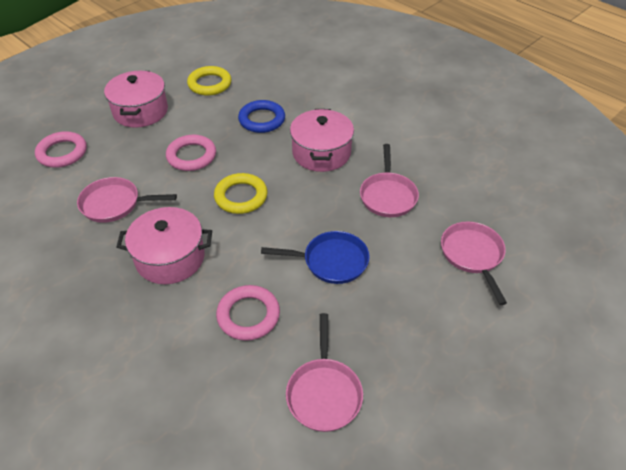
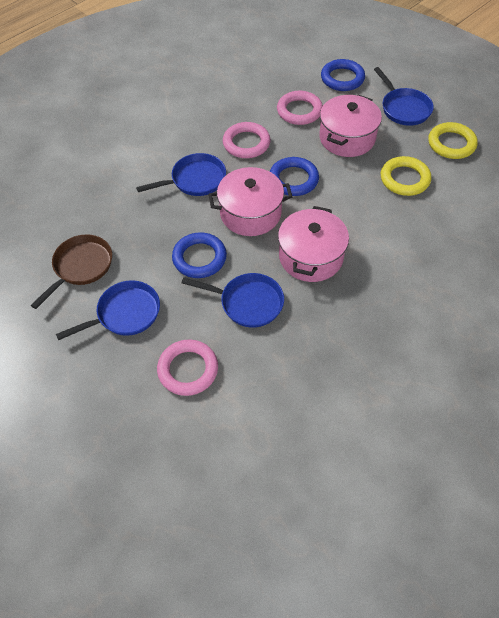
blue pan: 1 -> 4
blue ring: 1 -> 3
brown pan: 0 -> 1
pink pan: 4 -> 0

